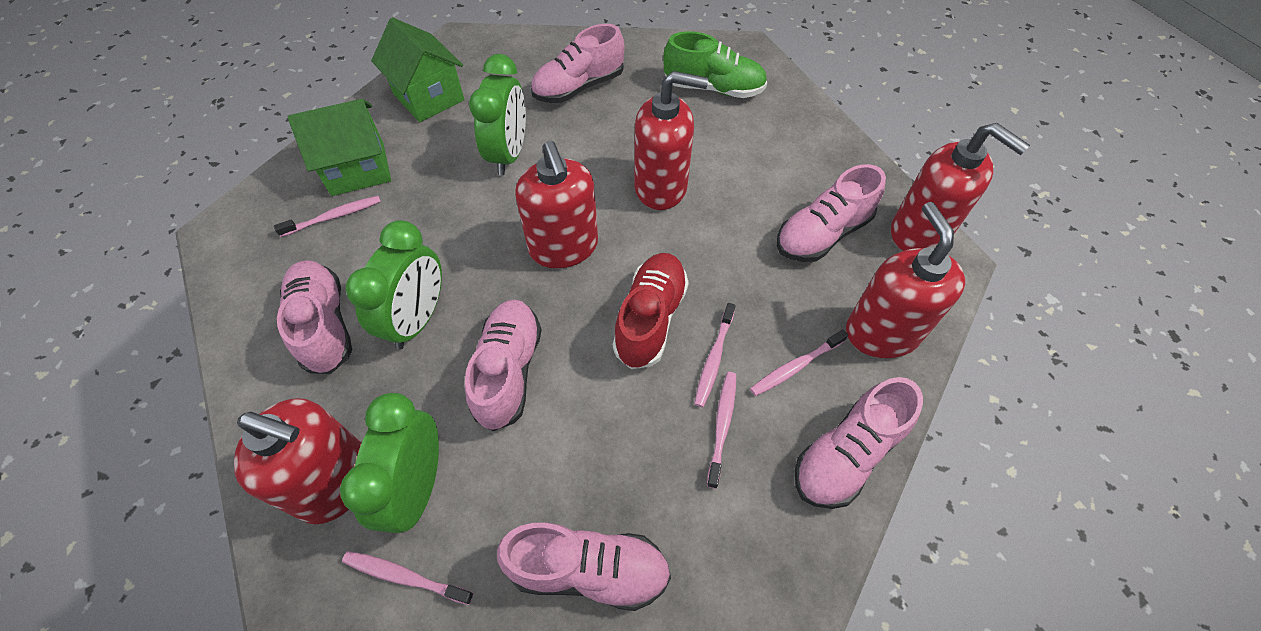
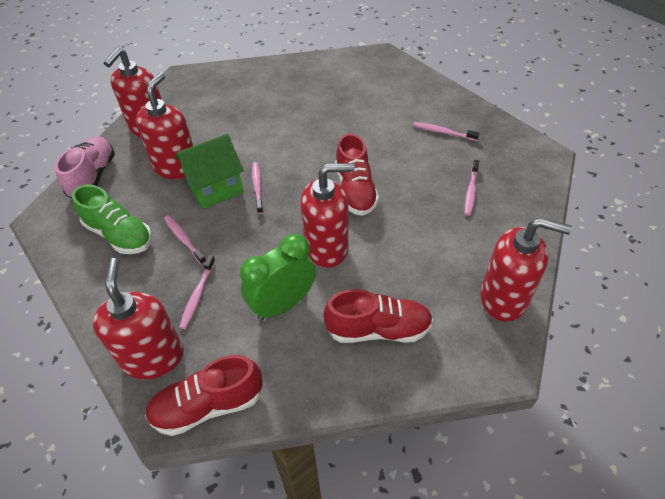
green clock: 3 -> 1
green house: 2 -> 1
pink shoe: 6 -> 1
red shoe: 1 -> 3

